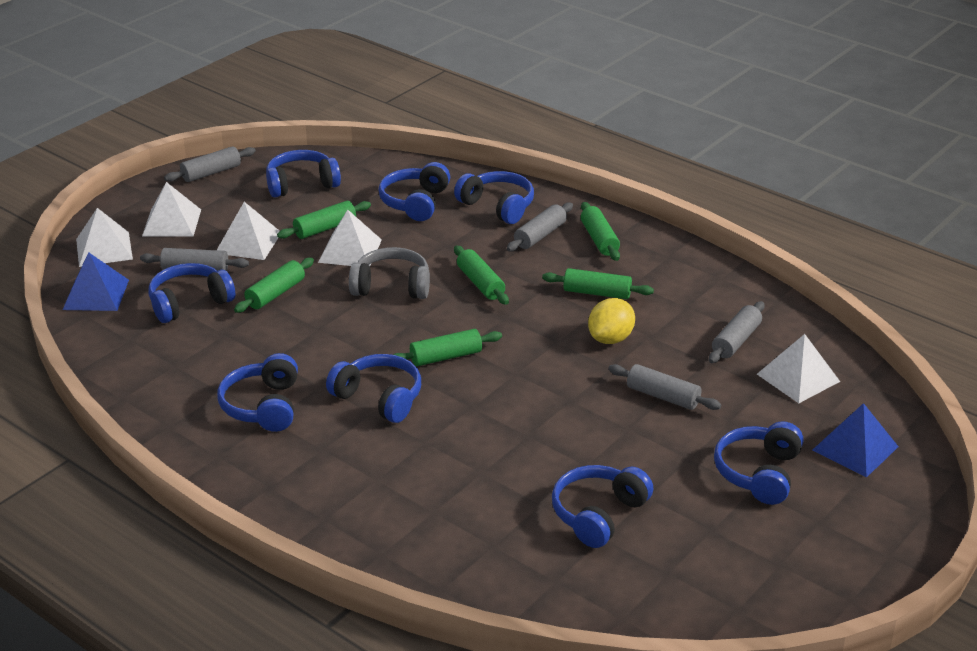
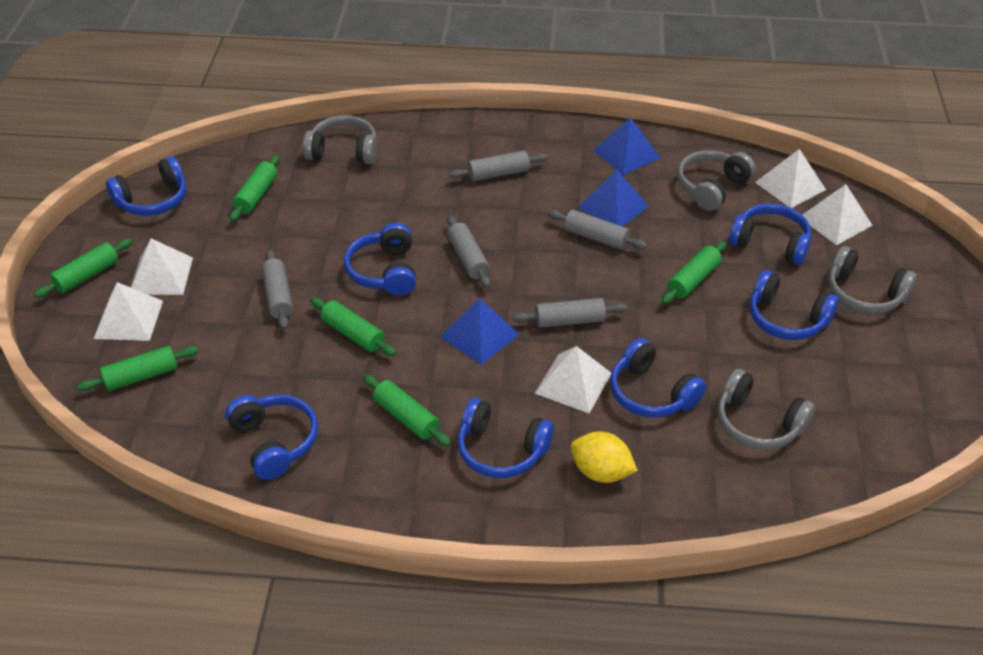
blue headphones: 8 -> 7
blue pyramid: 2 -> 3
grey headphones: 1 -> 4

